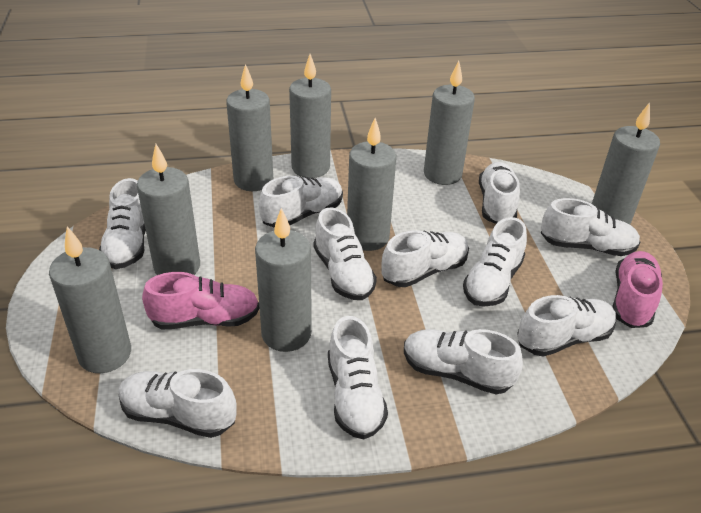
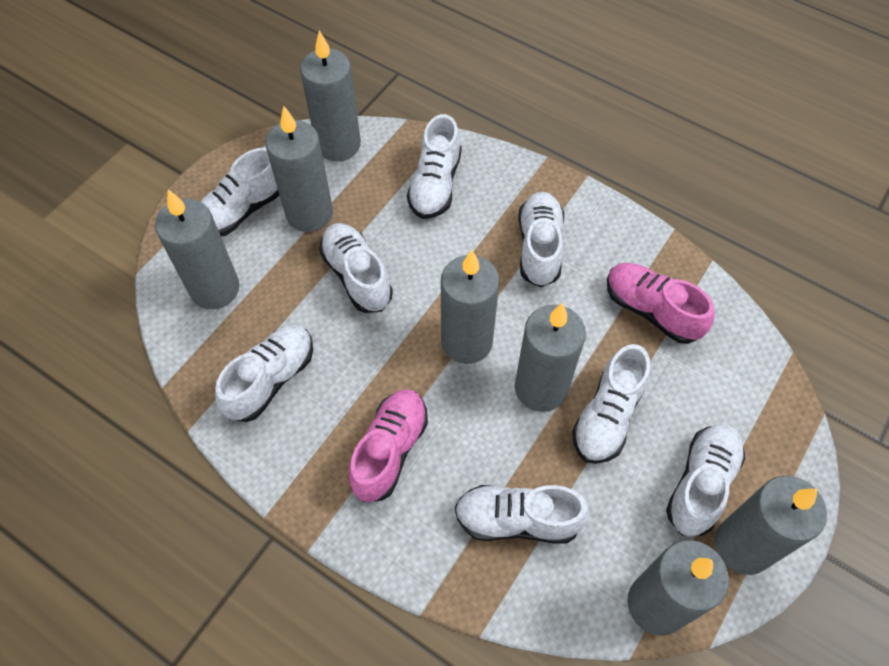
grey candle: 8 -> 7
white shoe: 11 -> 8

